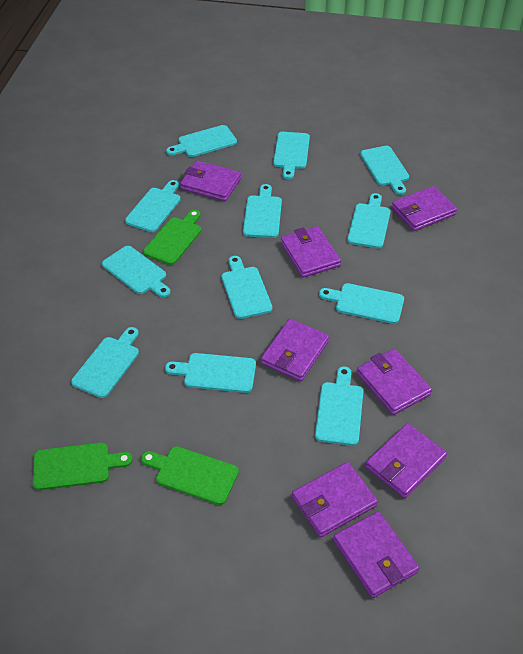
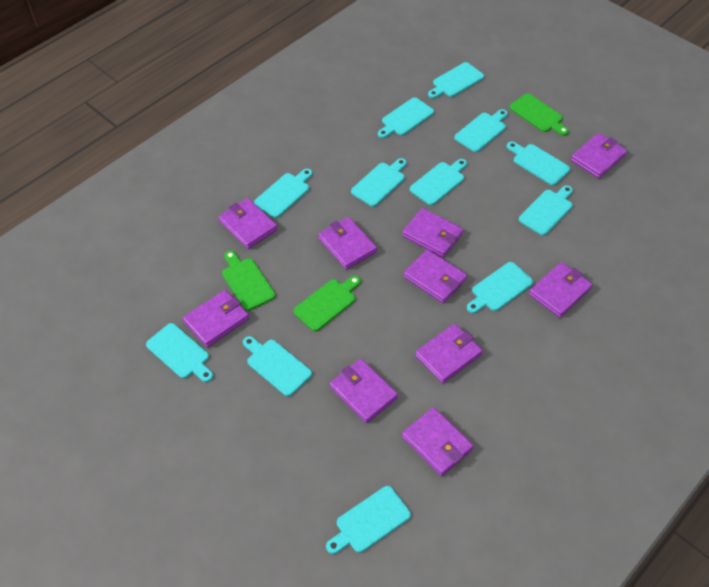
purple wallet: 8 -> 10

